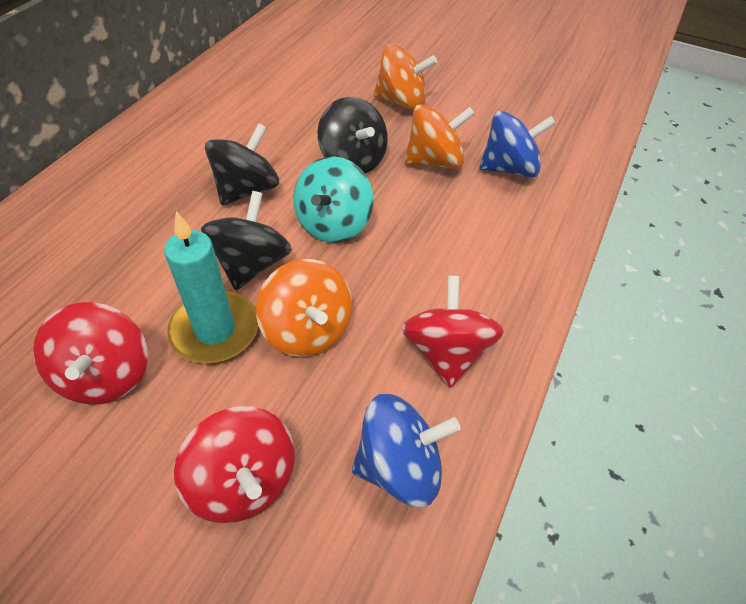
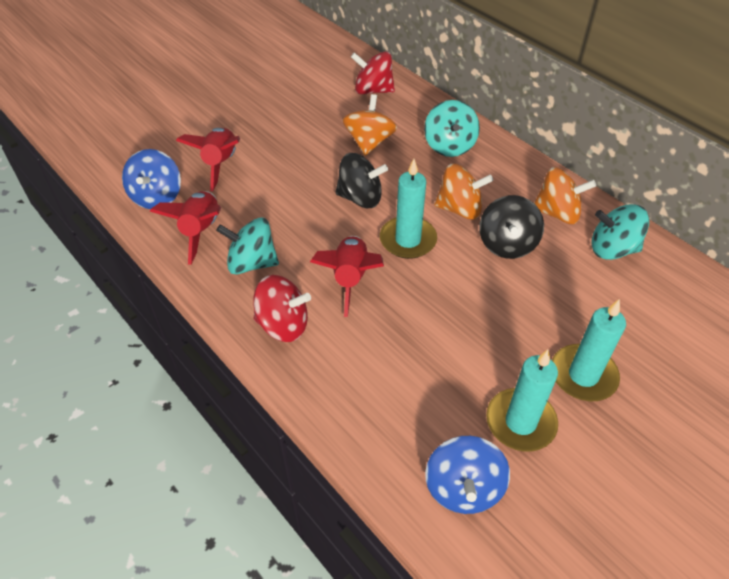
black spinning top: 3 -> 2
red rocket: 0 -> 3
red spinning top: 3 -> 2
turquoise candle: 1 -> 3
turquoise spinning top: 1 -> 3

